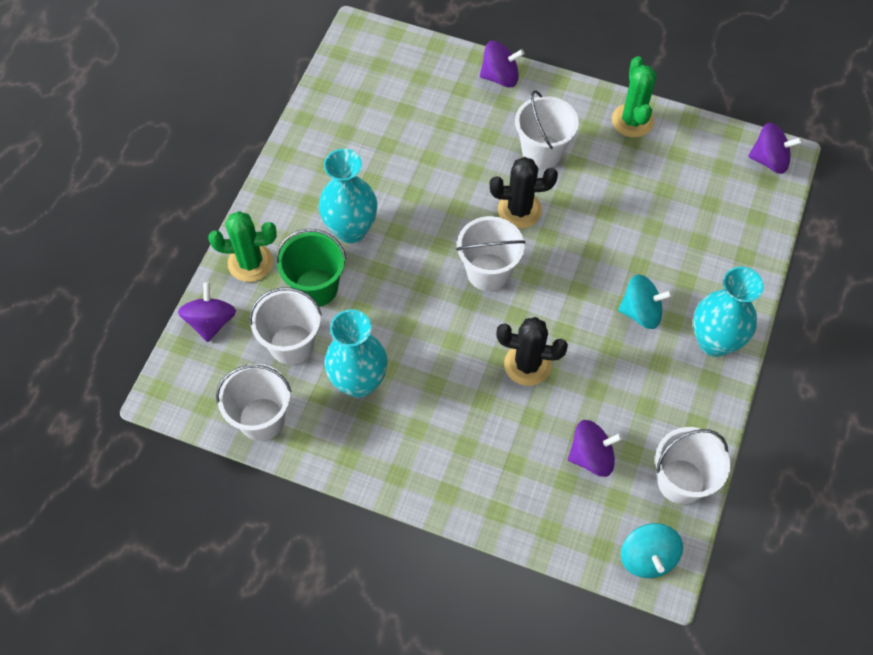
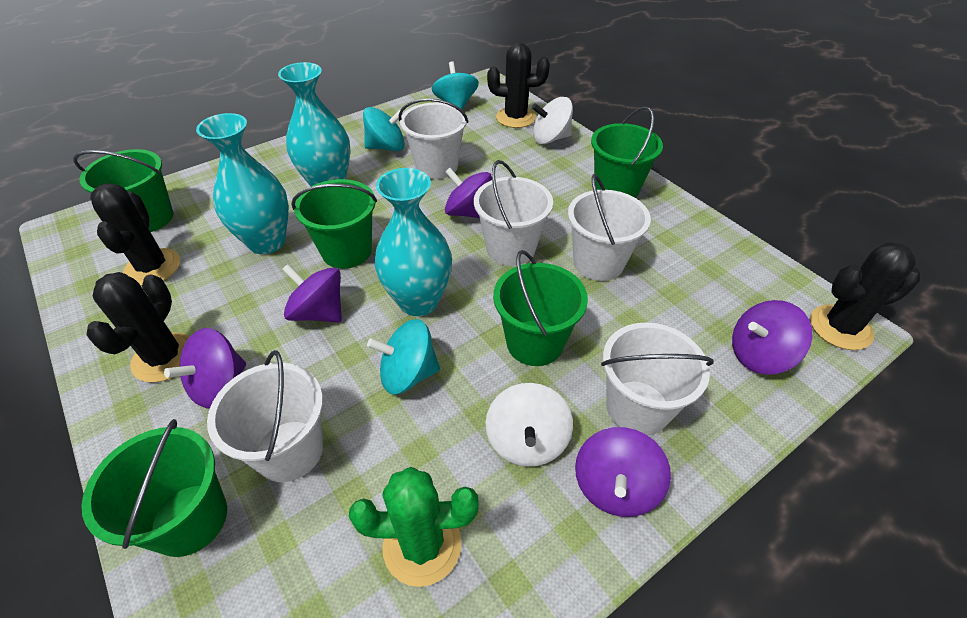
black cactus: 2 -> 4
green bucket: 1 -> 5
green cactus: 2 -> 1
purple spinning top: 4 -> 5
turquoise spinning top: 2 -> 3
white spinning top: 0 -> 2

